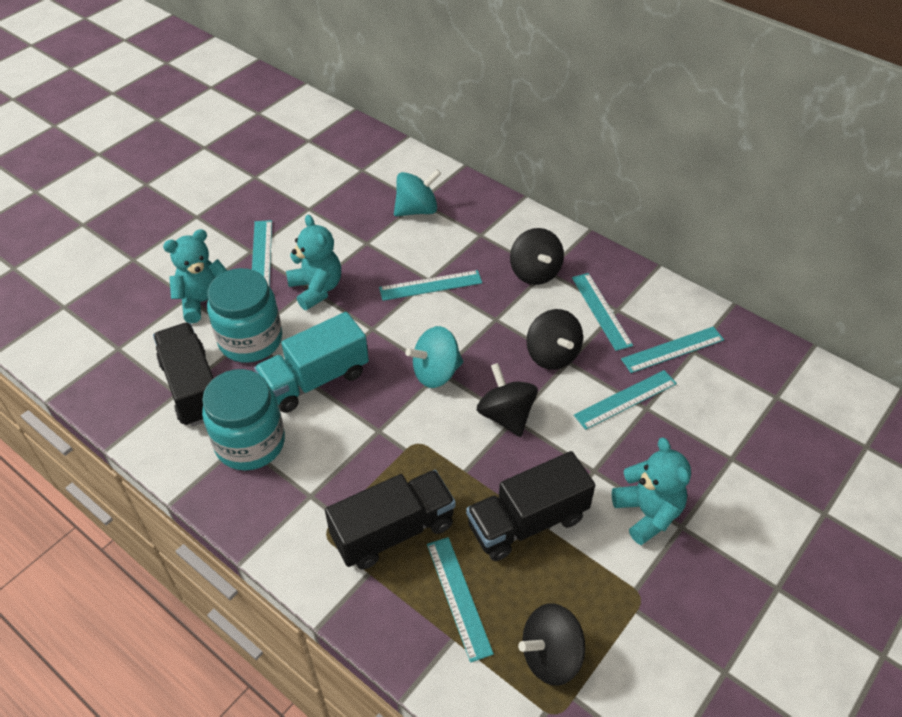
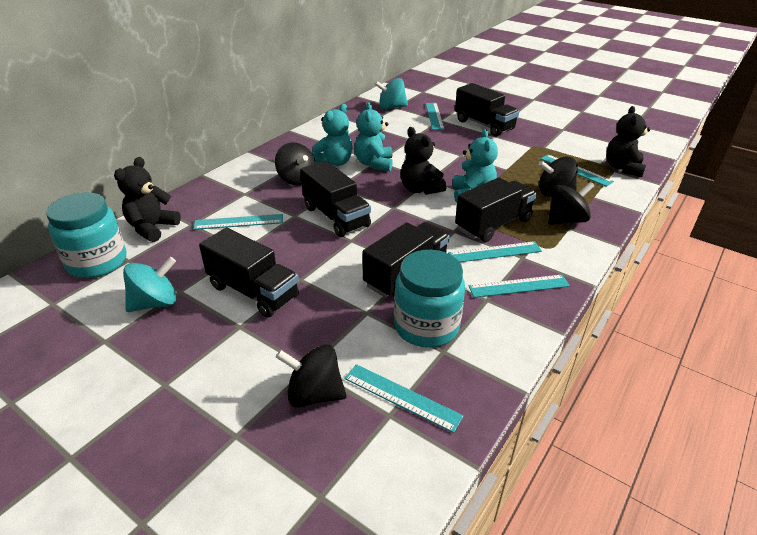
black teddy bear: 0 -> 3
black truck: 3 -> 5
turquoise truck: 1 -> 0

